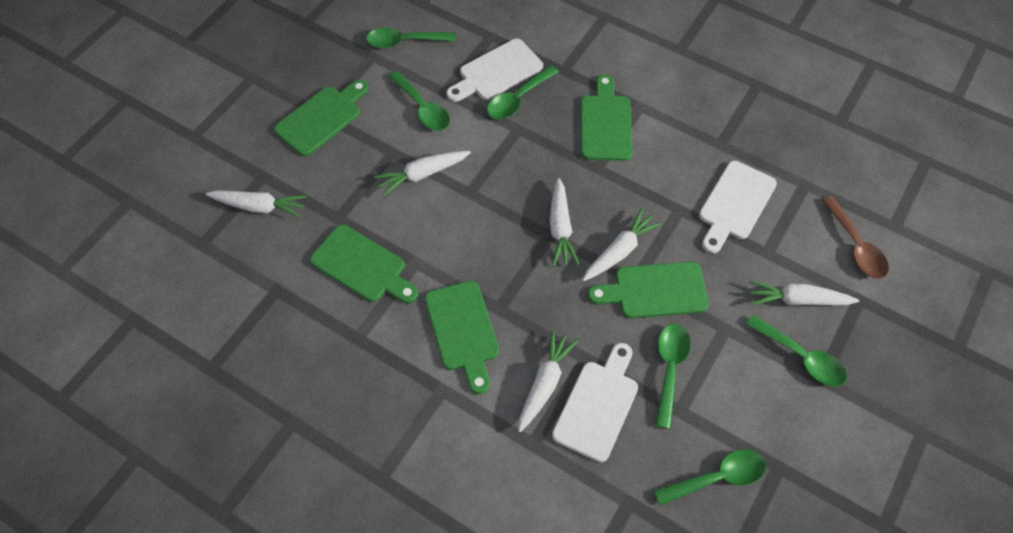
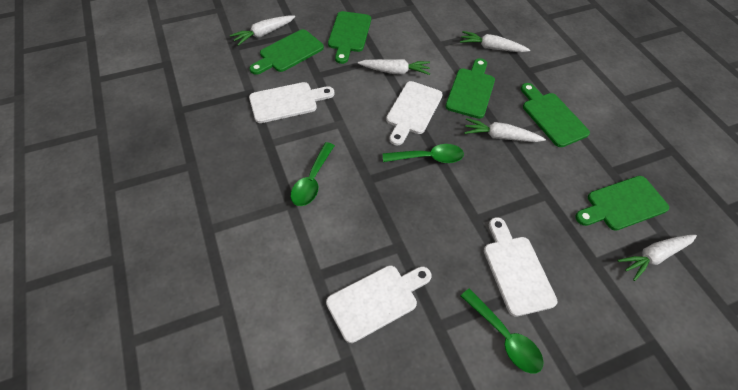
brown spoon: 1 -> 0
green spoon: 6 -> 3
white carrot: 6 -> 5
white cutting board: 3 -> 4

